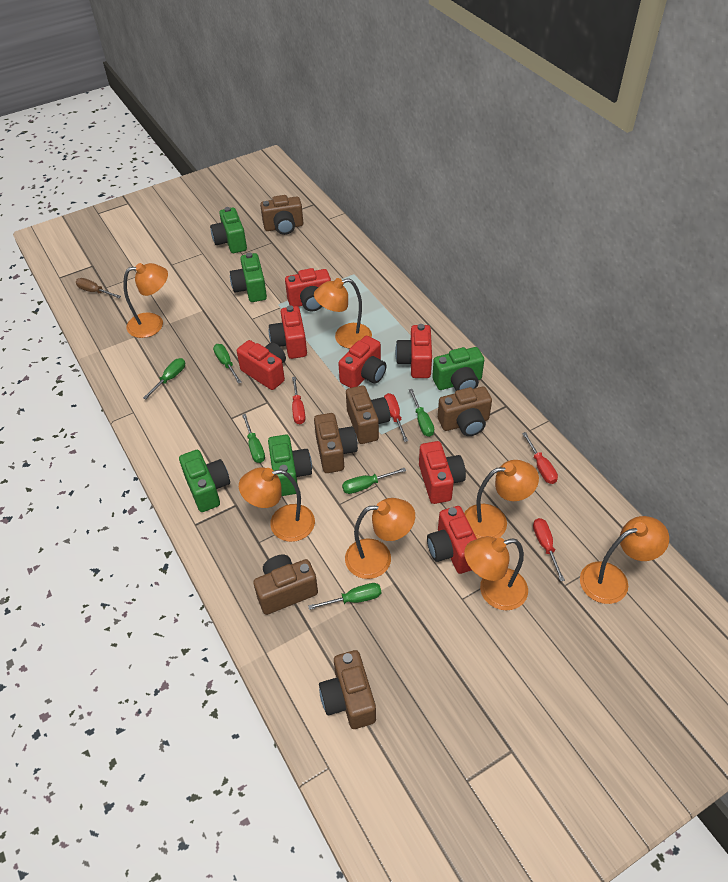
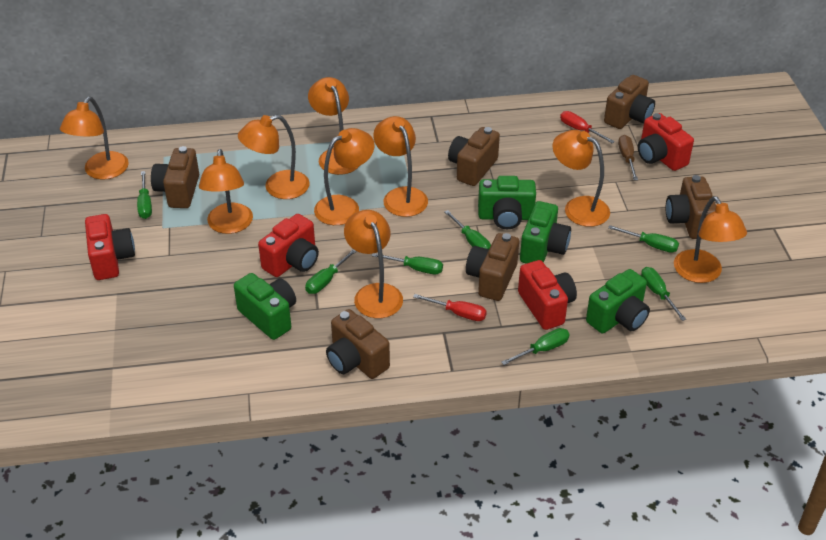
green camera: 5 -> 4
green screwdriver: 6 -> 7
orange lamp: 7 -> 9
red camera: 7 -> 4
red screwdriver: 4 -> 2

